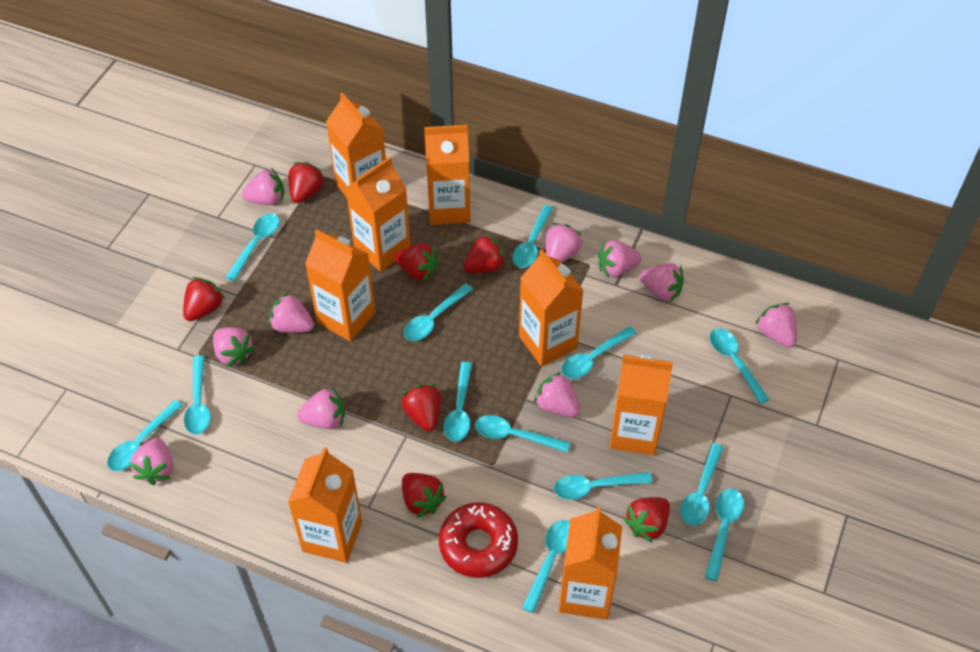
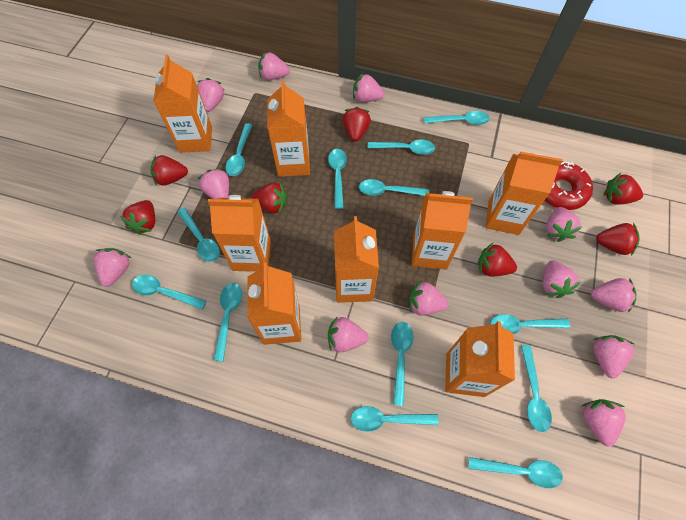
pink strawberry: 10 -> 12

